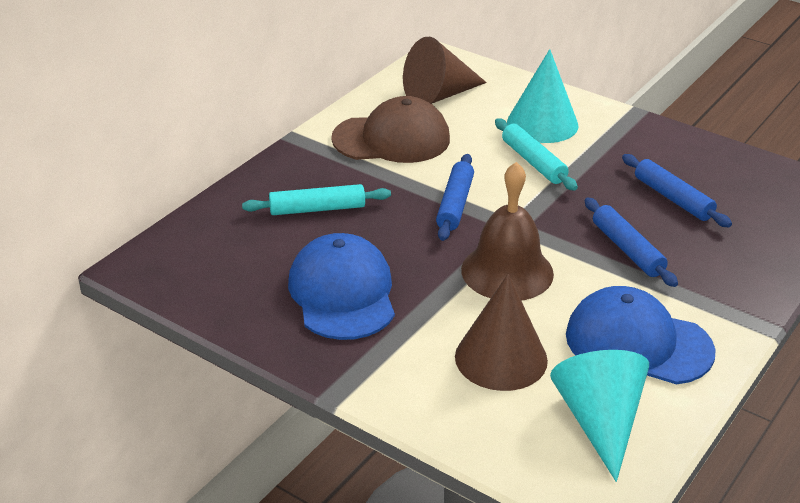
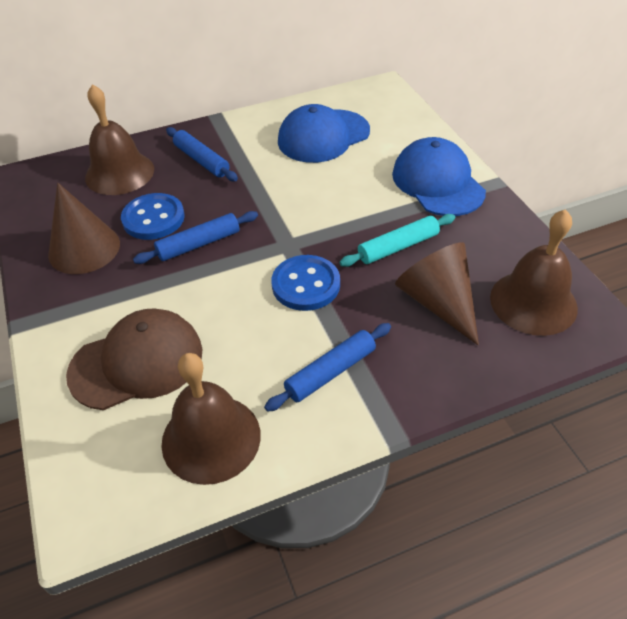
blue button: 0 -> 2
brown bell: 1 -> 3
turquoise cone: 2 -> 0
turquoise rolling pin: 2 -> 1

